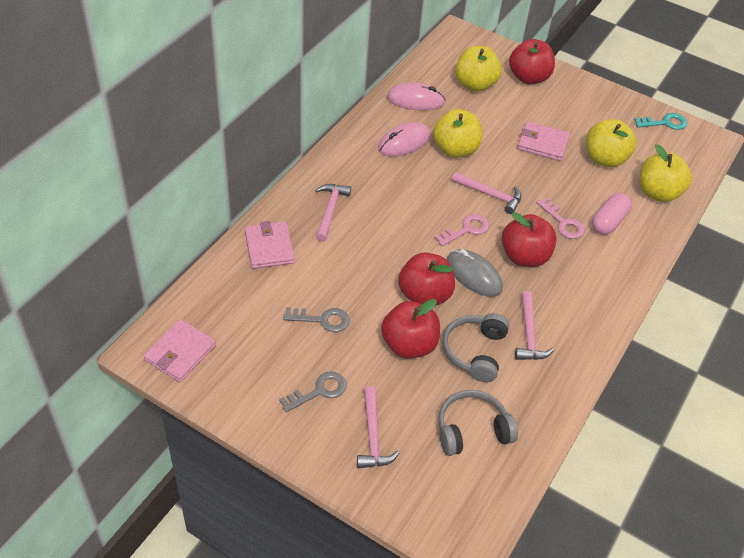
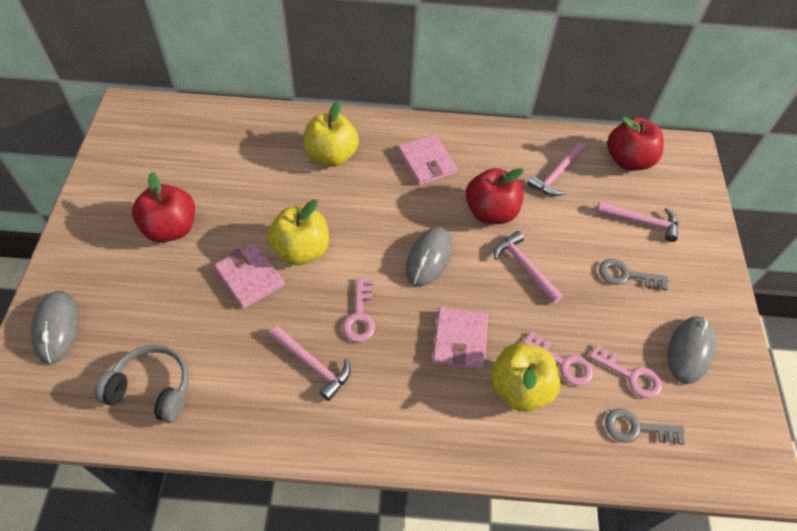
grey headphones: 2 -> 1
grey mouse: 1 -> 3
pink capsule: 1 -> 0
pink key: 2 -> 3
pink mouse: 2 -> 0
red apple: 4 -> 3
turquoise key: 1 -> 0
yellow apple: 4 -> 3

